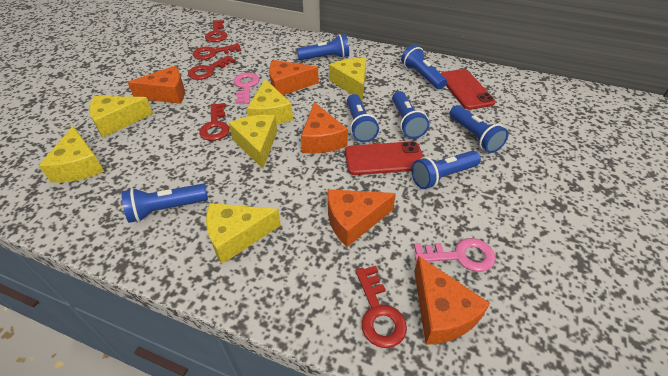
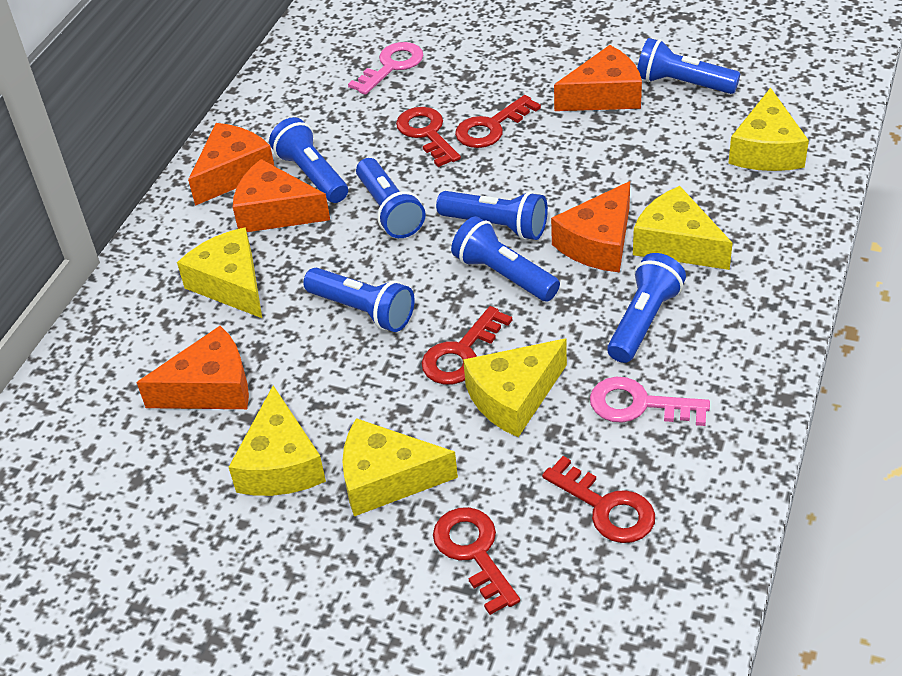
red phone: 2 -> 0

